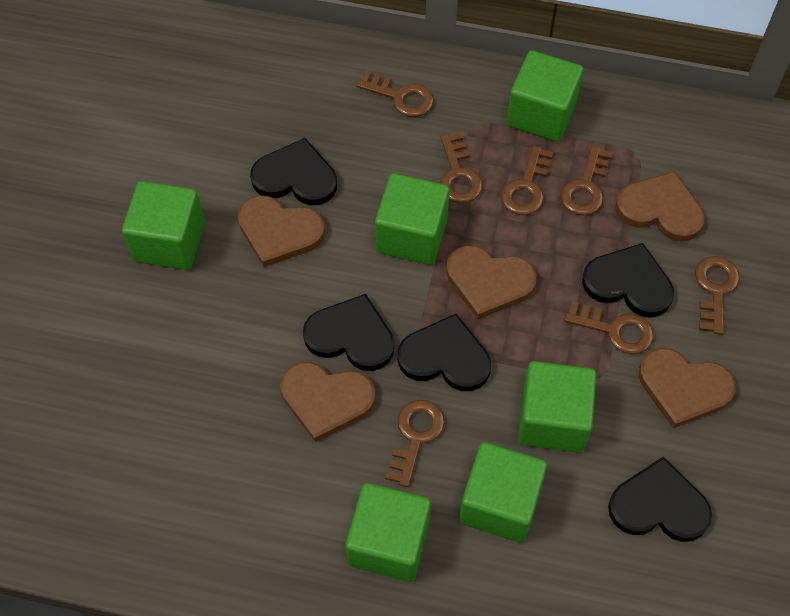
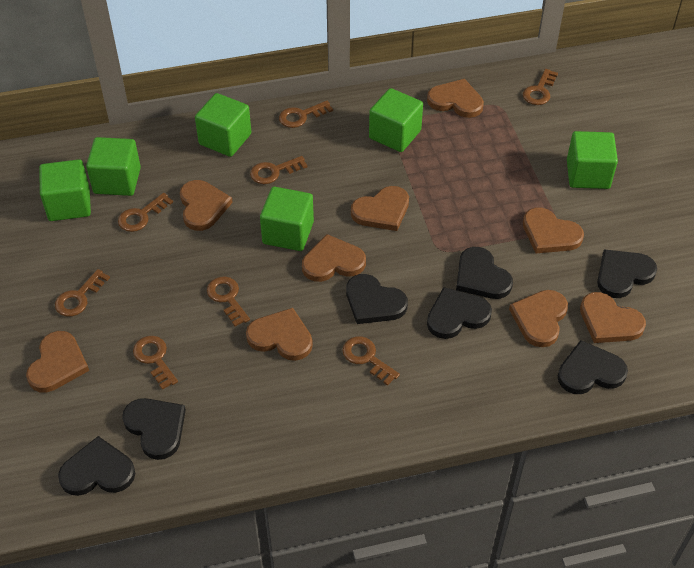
black heart: 5 -> 7
brown heart: 5 -> 9
brown key: 7 -> 8

